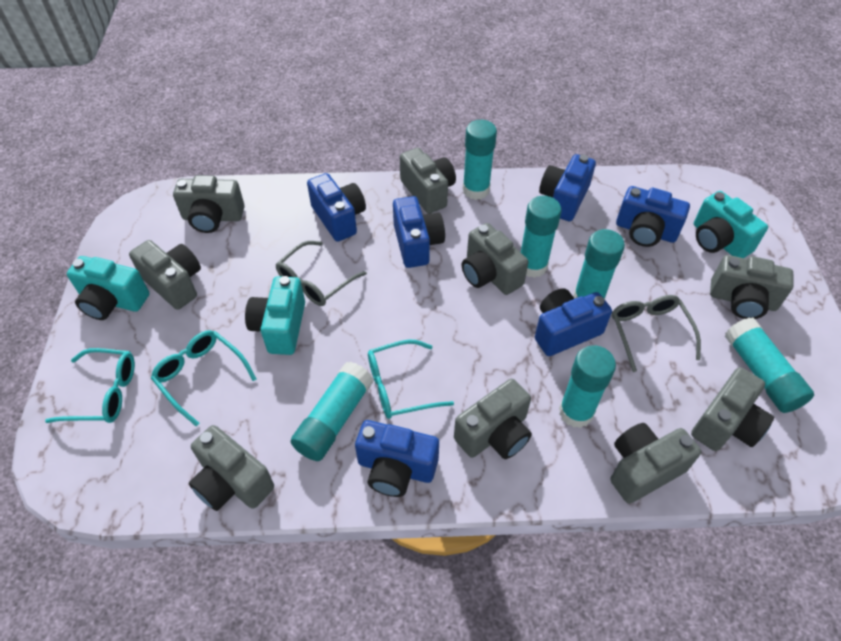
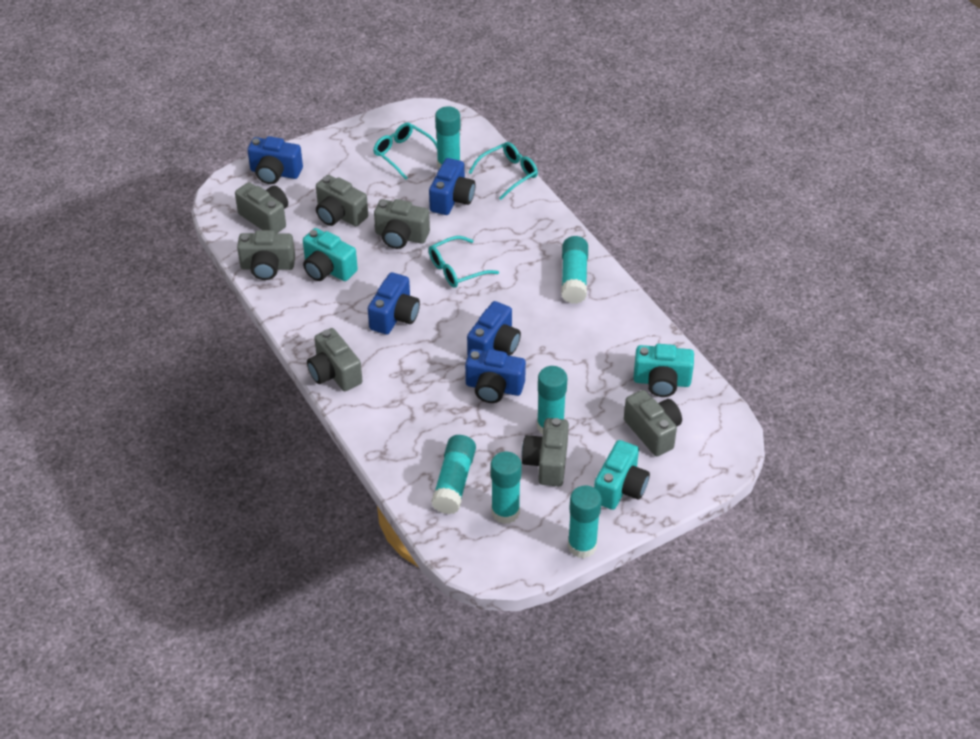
blue camera: 6 -> 5
grey camera: 9 -> 7
grey glasses: 2 -> 0

